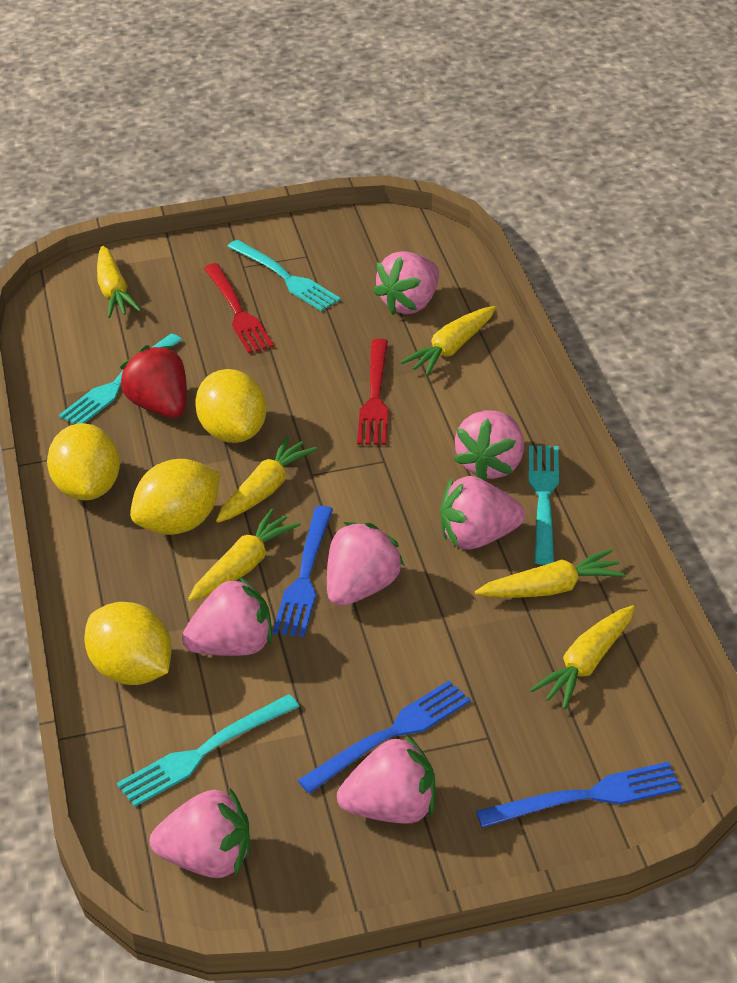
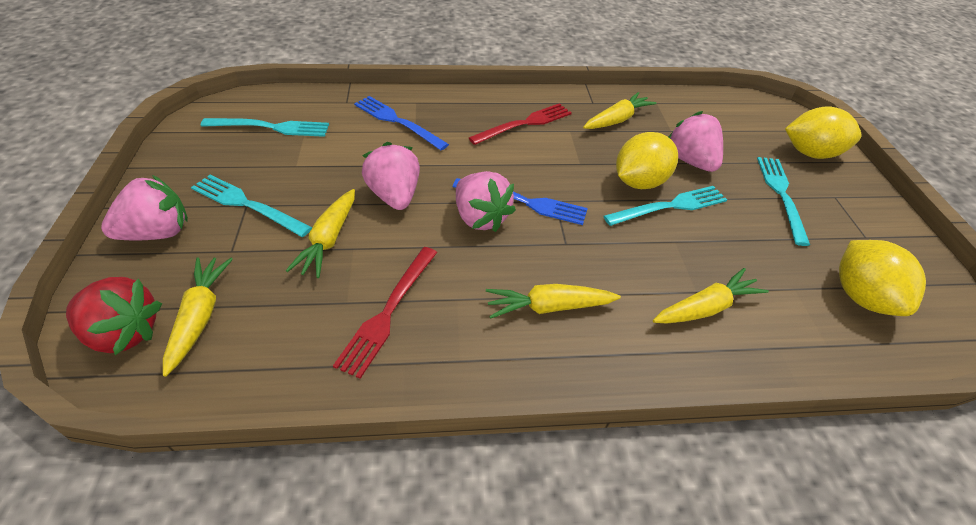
blue fork: 3 -> 2
pink strawberry: 7 -> 4
yellow carrot: 6 -> 5
yellow lemon: 4 -> 3

